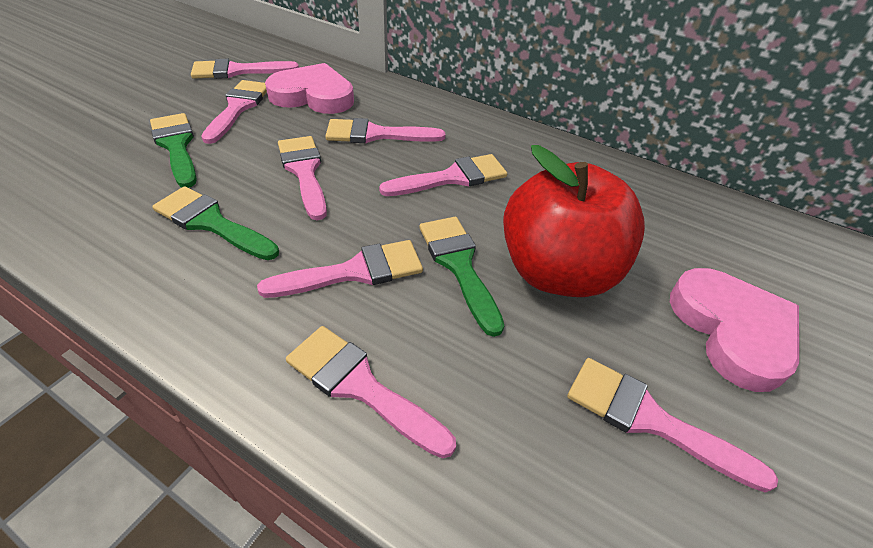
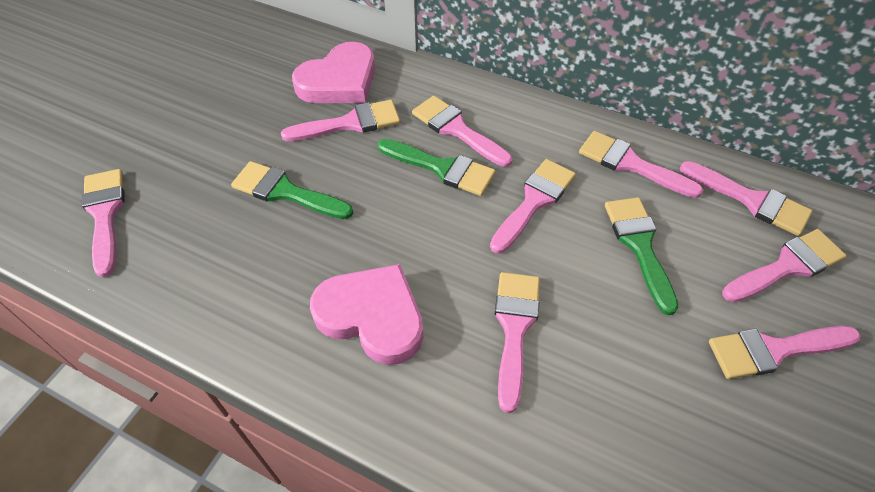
pink brush: 8 -> 9
red apple: 1 -> 0

